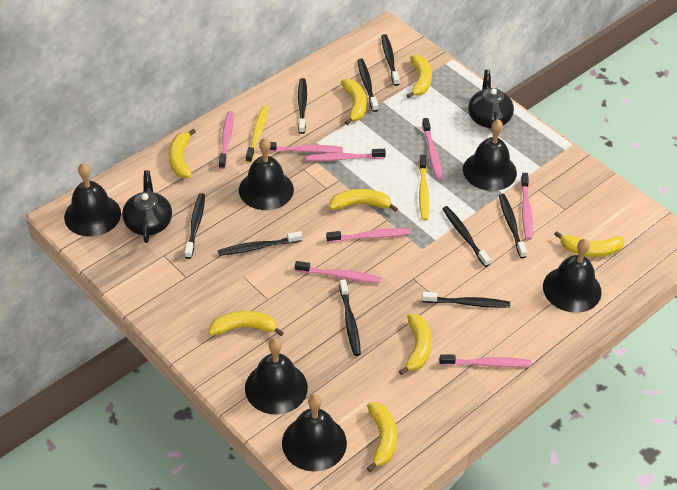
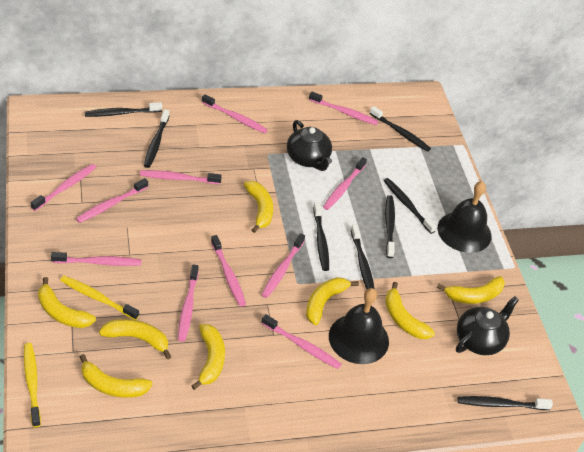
black bell: 6 -> 2
black toothbrush: 9 -> 8
pink toothbrush: 8 -> 11

